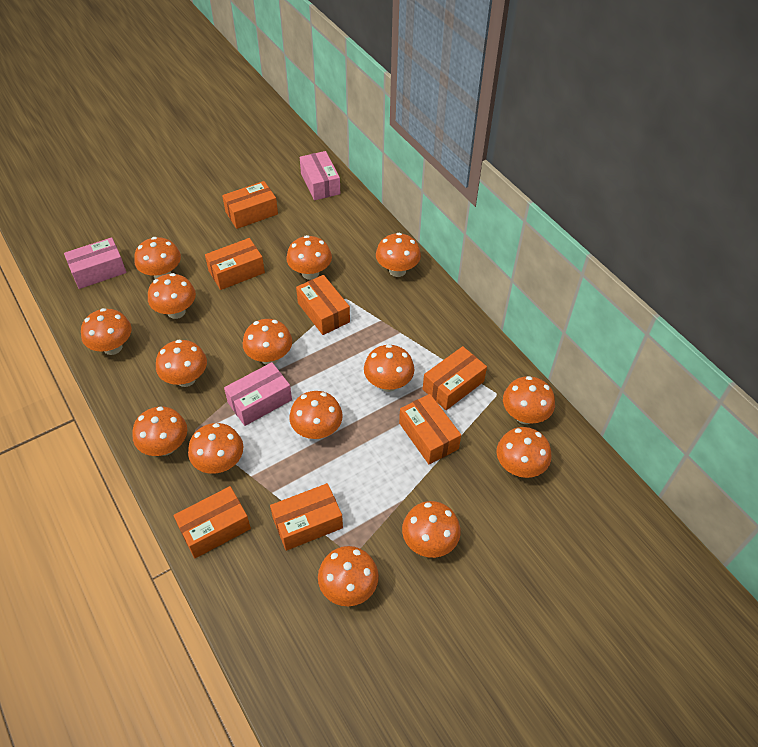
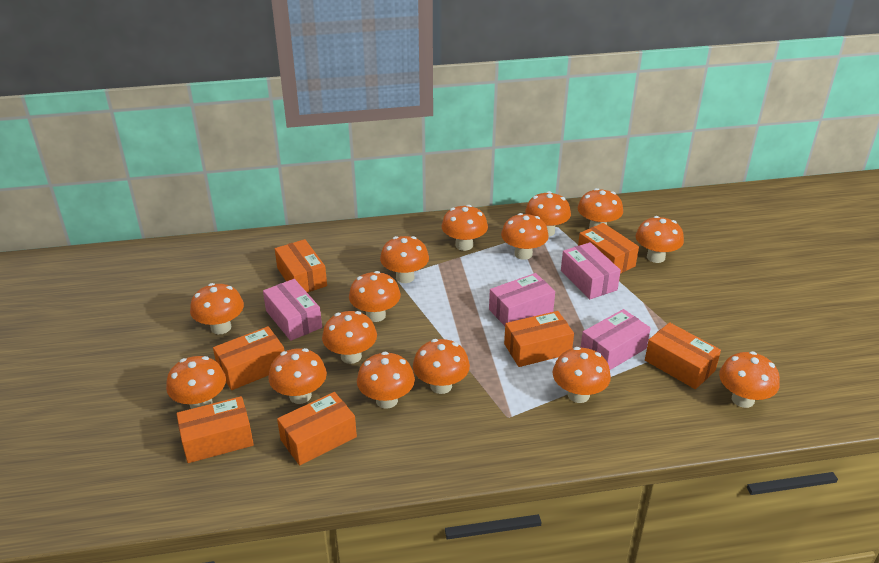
pink box: 3 -> 4

